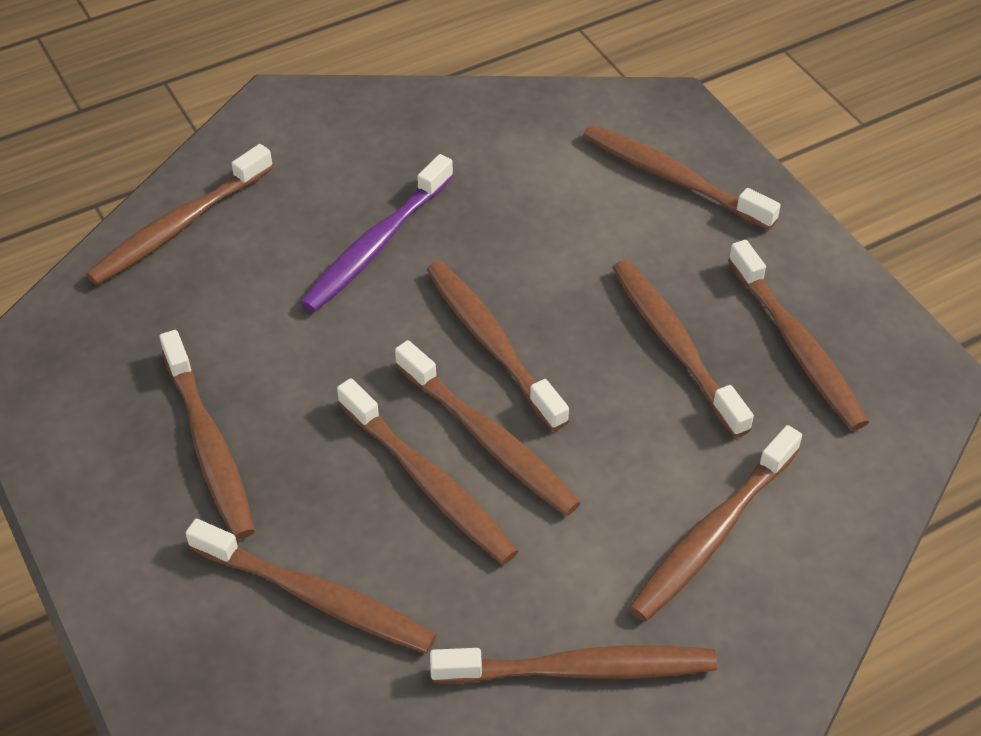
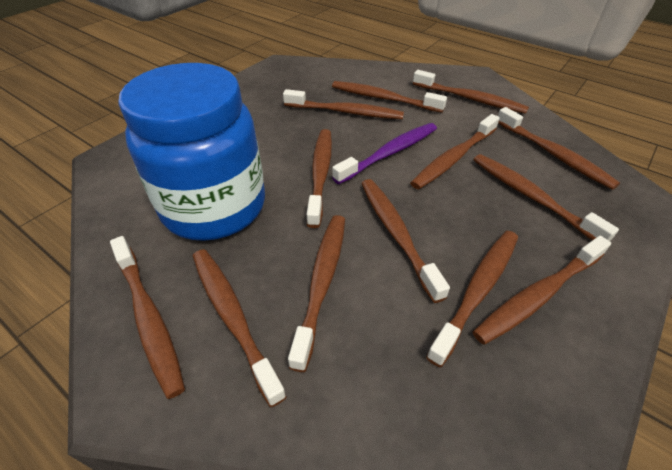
blue jar: 0 -> 1
brown toothbrush: 11 -> 13

